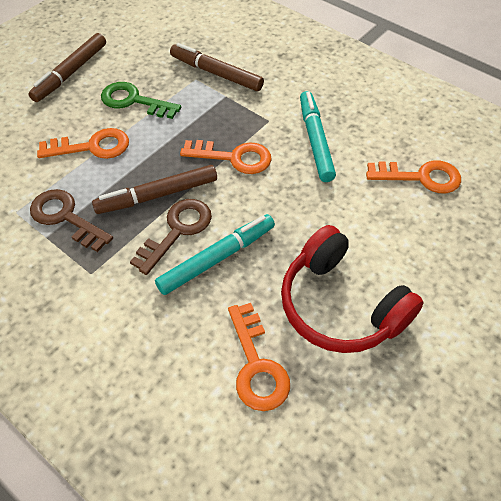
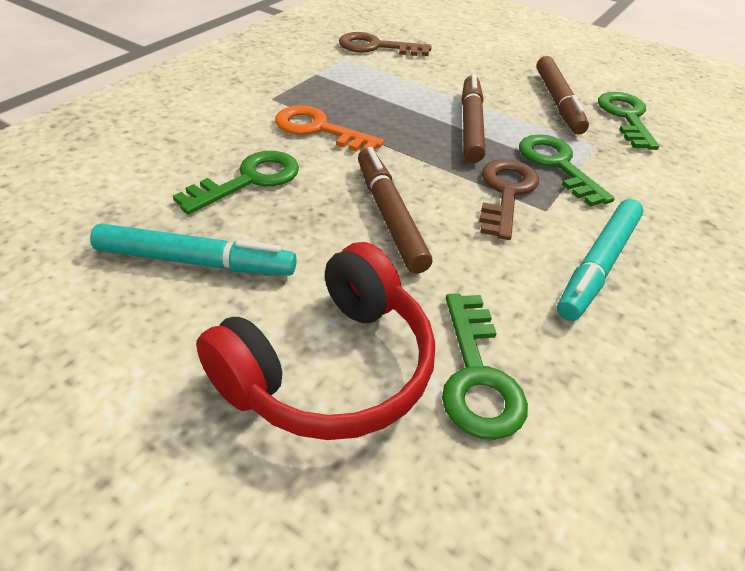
green key: 1 -> 4
orange key: 4 -> 1

